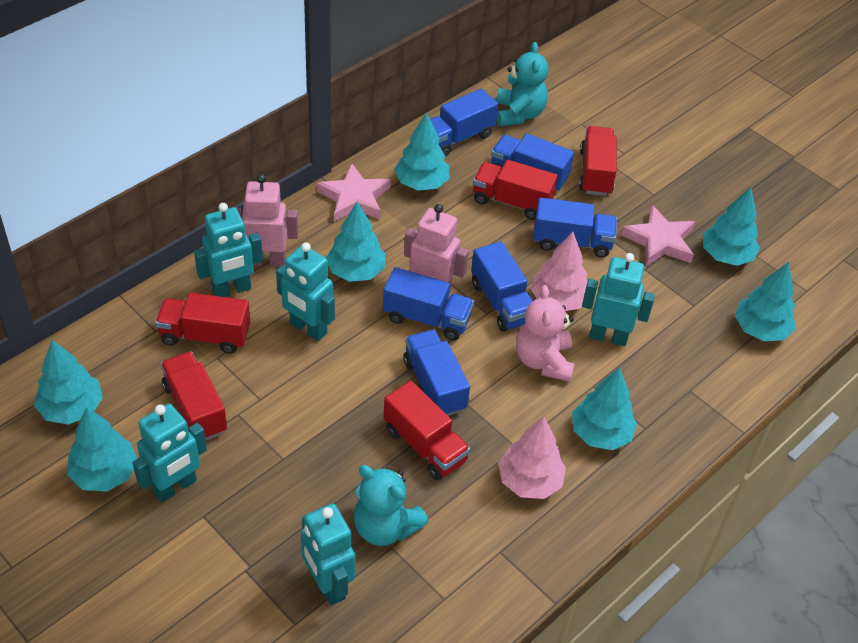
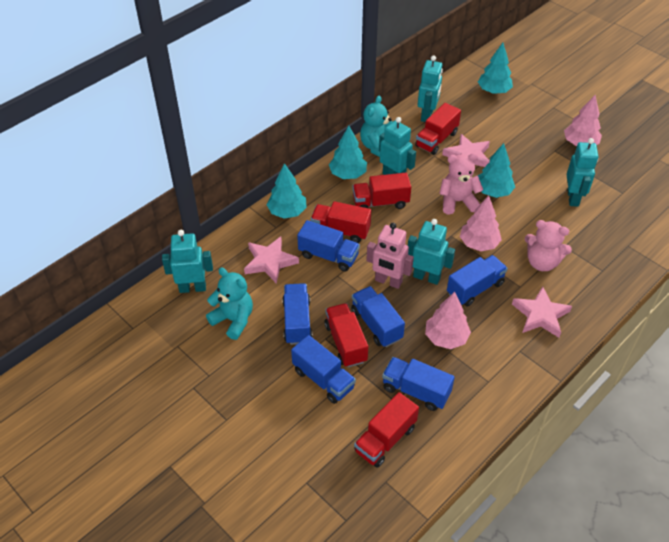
pink robot: 2 -> 1
pink star: 2 -> 3
pink teddy bear: 1 -> 2
pink tree: 2 -> 3
turquoise tree: 7 -> 4

